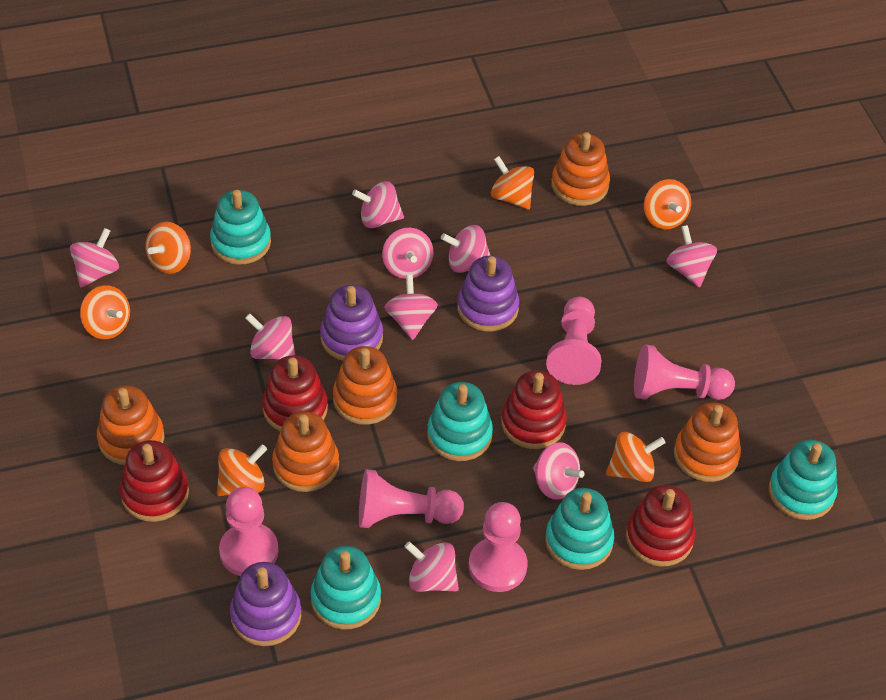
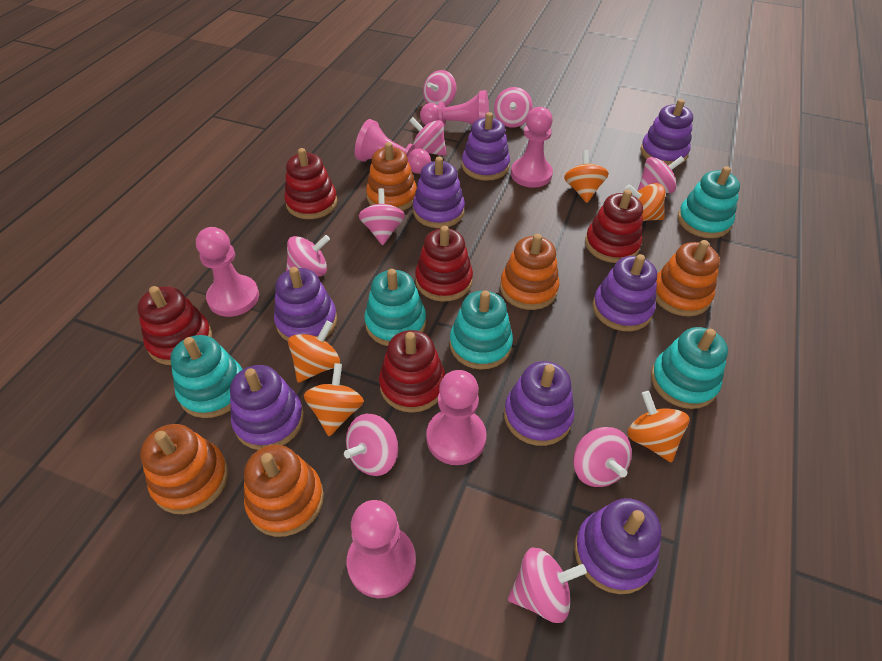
orange spinning top: 6 -> 5
pink pawn: 5 -> 6
purple stacking toy: 3 -> 8
red stacking toy: 4 -> 5

